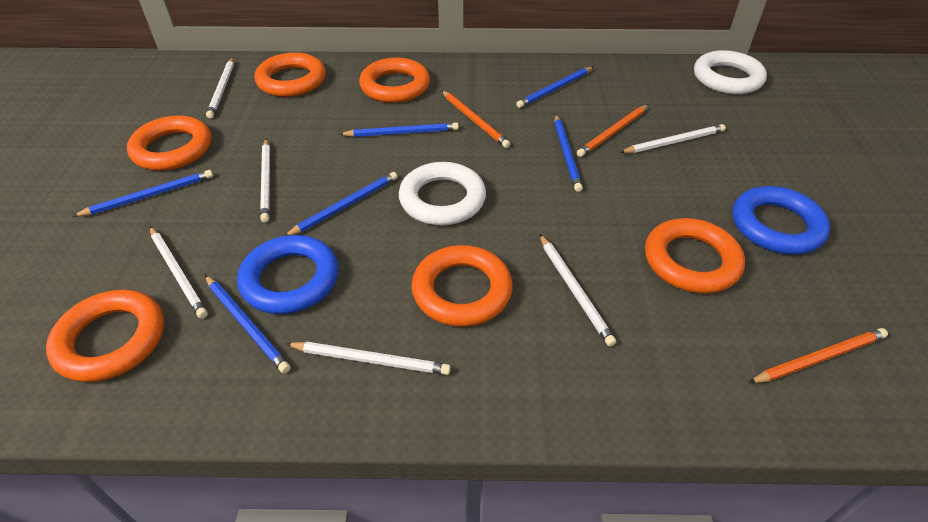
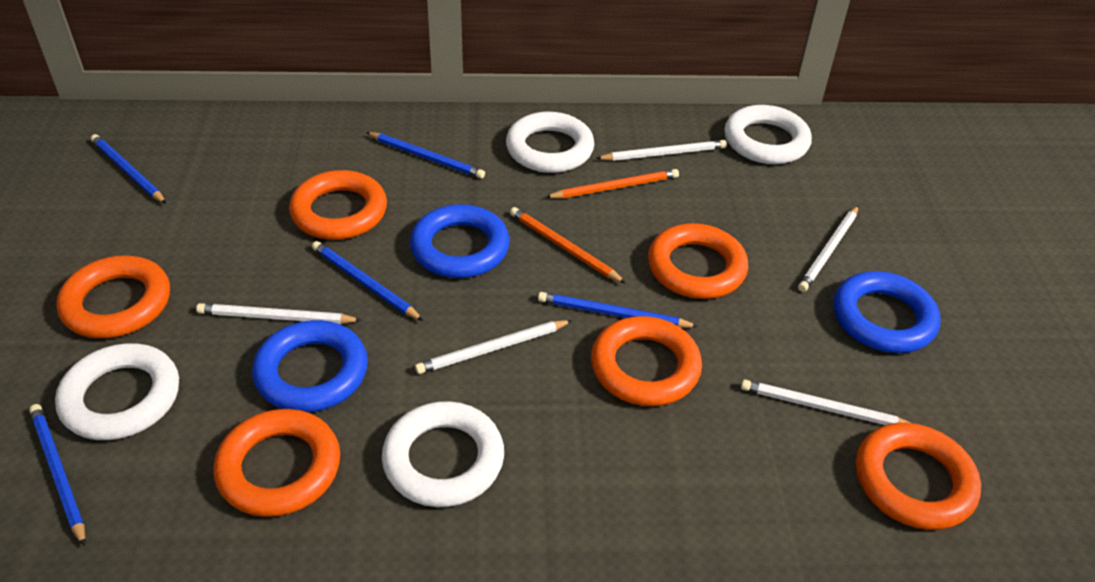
blue pencil: 6 -> 5
blue ring: 2 -> 3
orange pencil: 3 -> 2
white pencil: 6 -> 5
white ring: 2 -> 4

